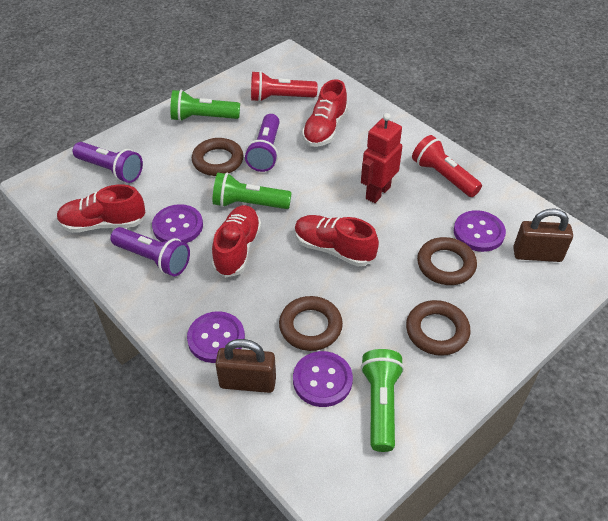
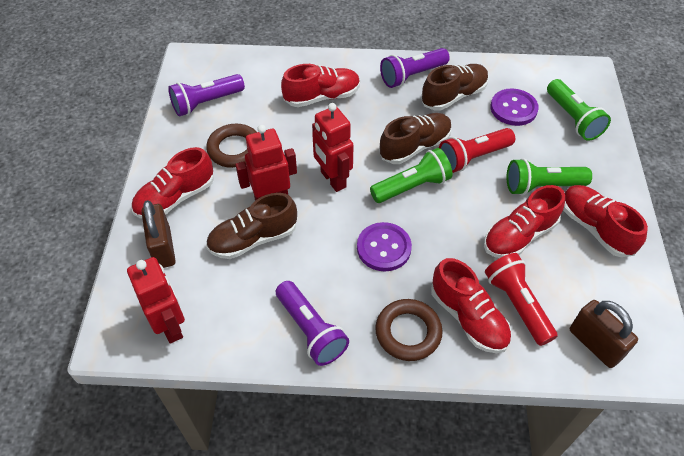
brown ring: 4 -> 2
brown shoe: 0 -> 3
purple button: 4 -> 2
red robot: 1 -> 3
red shoe: 4 -> 5

